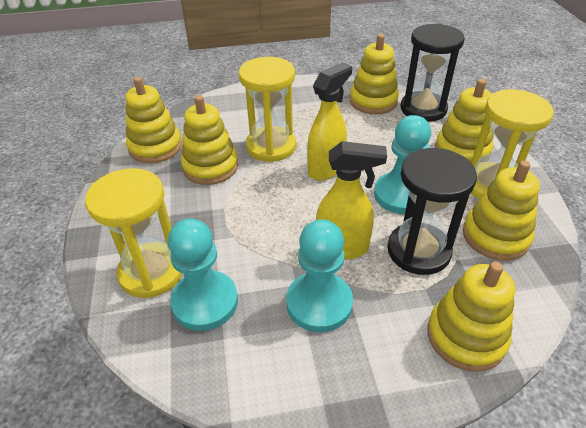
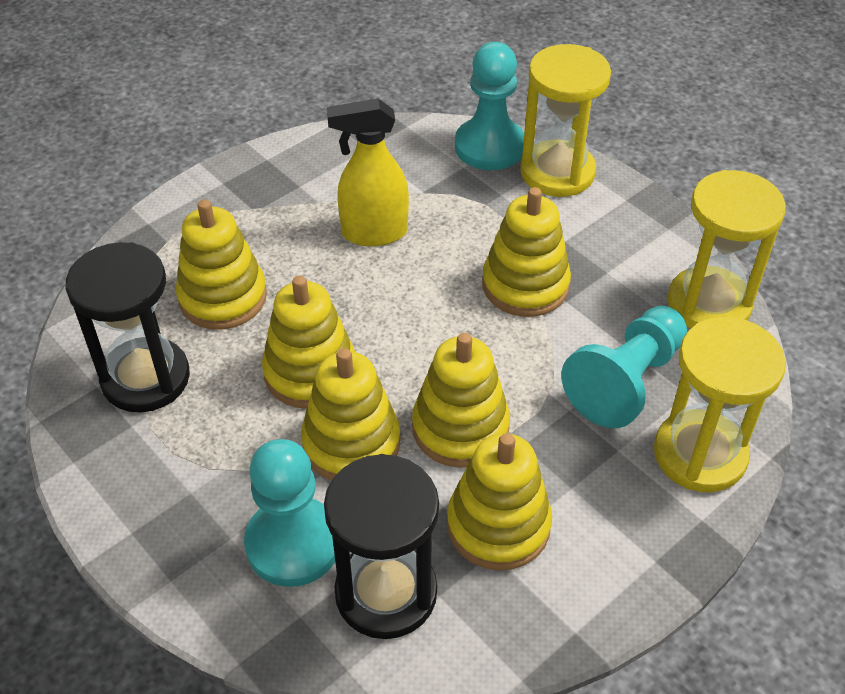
yellow spray bottle: 2 -> 1

